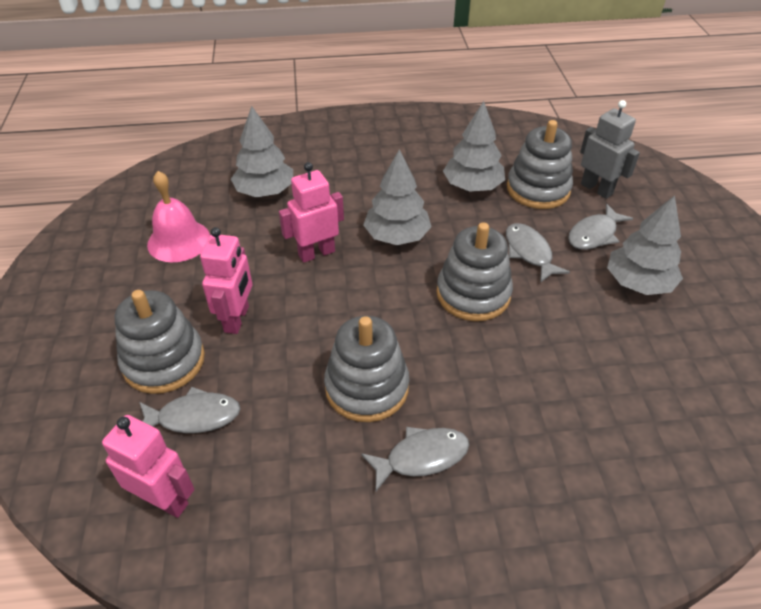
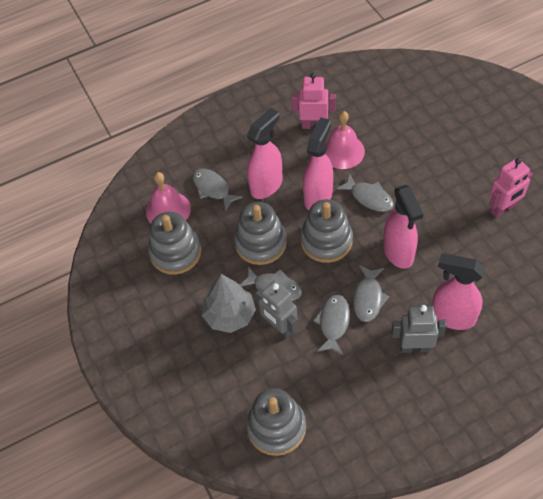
grey fish: 4 -> 5
grey robot: 1 -> 2
grey tree: 4 -> 1
pink bell: 1 -> 2
pink robot: 3 -> 2
pink spray bottle: 0 -> 4

